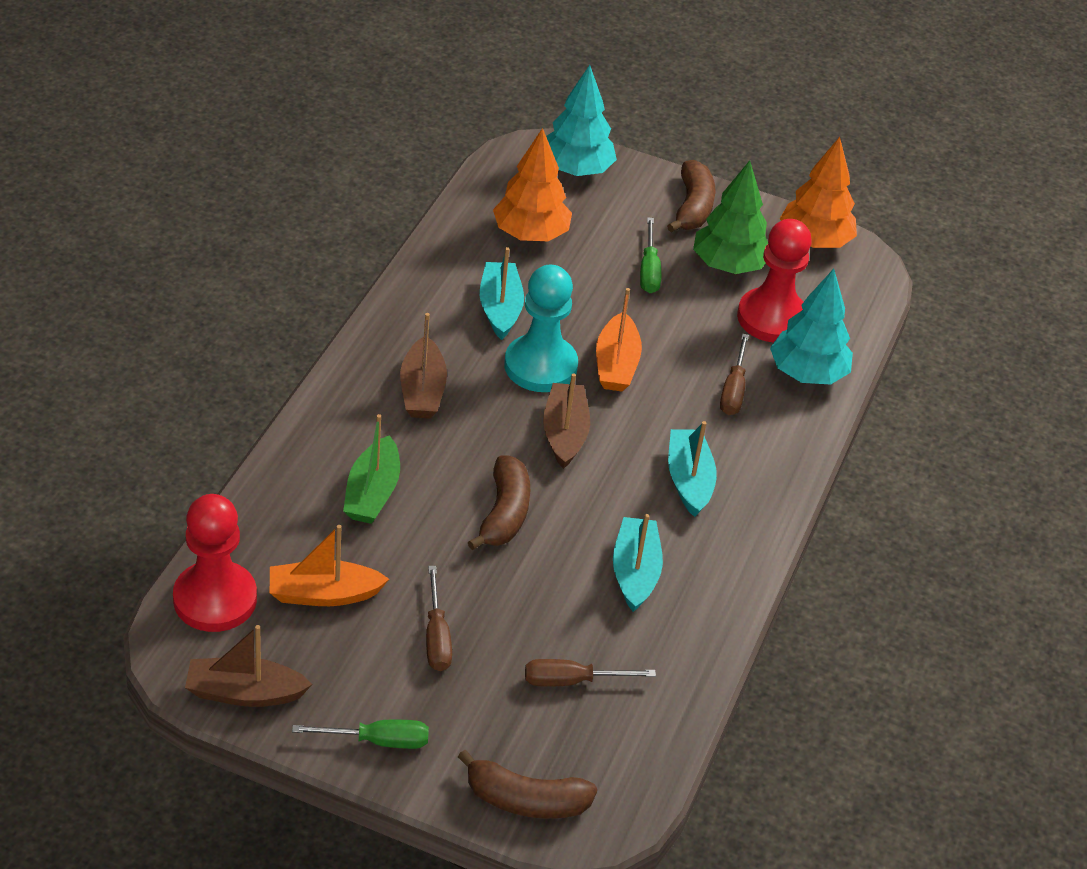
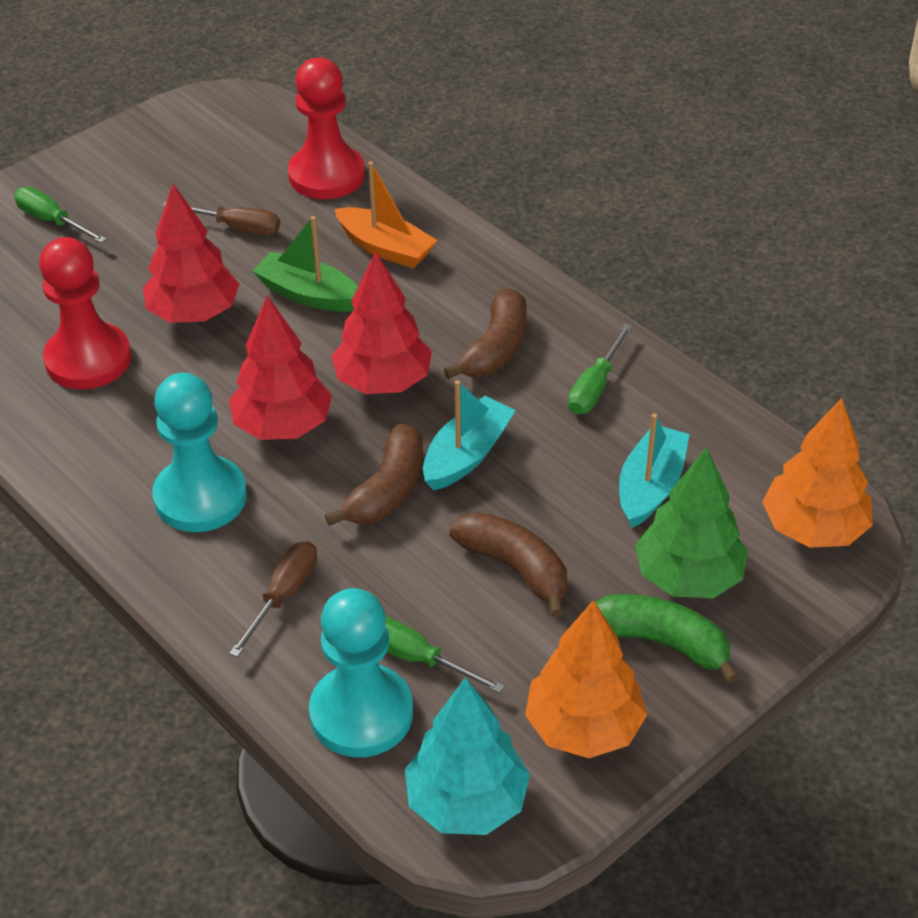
brown boat: 3 -> 0
brown screwdriver: 3 -> 2
green banana: 0 -> 1
green screwdriver: 2 -> 3
orange boat: 2 -> 1
red tree: 0 -> 3
turquoise boat: 3 -> 2
turquoise pawn: 1 -> 2
turquoise tree: 2 -> 1

